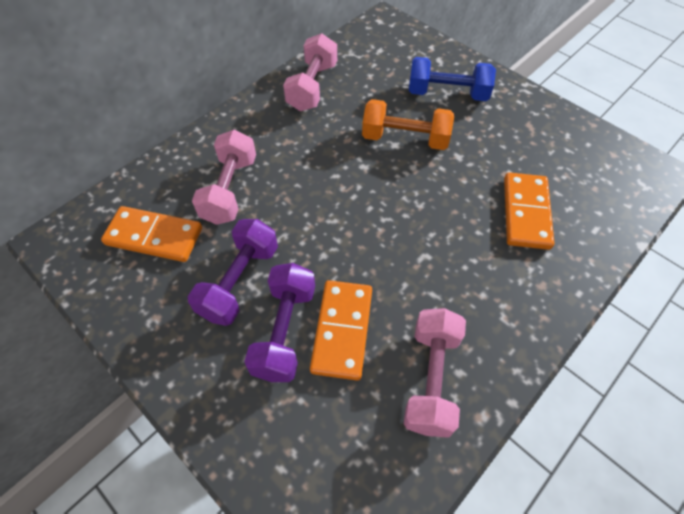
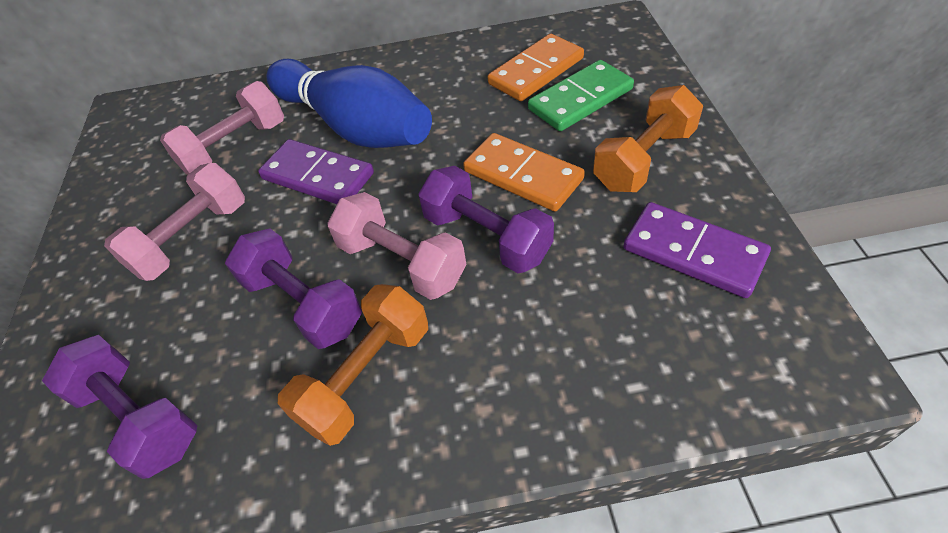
blue bowling pin: 0 -> 1
blue dumbbell: 1 -> 0
green domino: 0 -> 1
orange domino: 3 -> 2
orange dumbbell: 1 -> 2
purple domino: 0 -> 2
purple dumbbell: 2 -> 3

